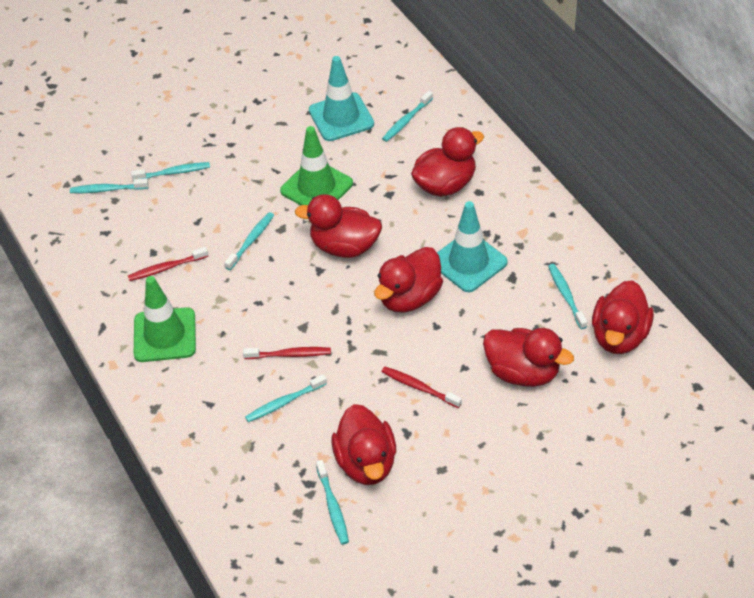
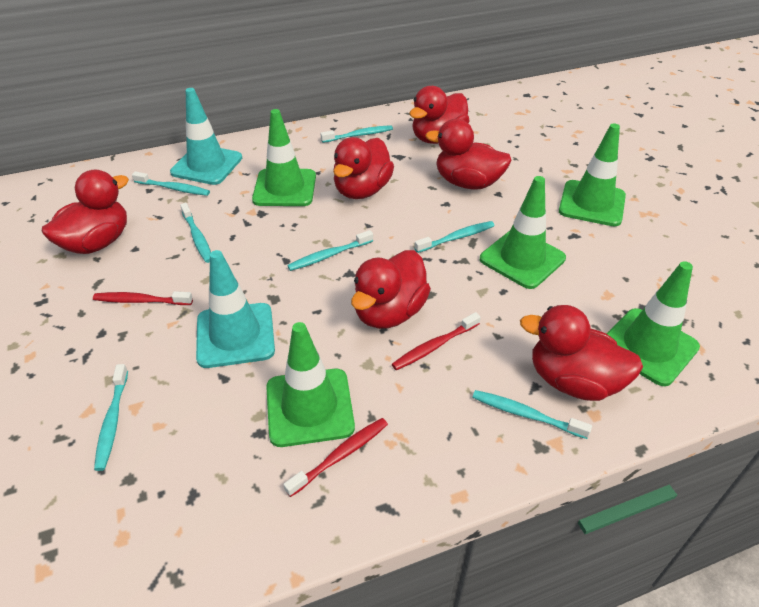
green traffic cone: 2 -> 5

